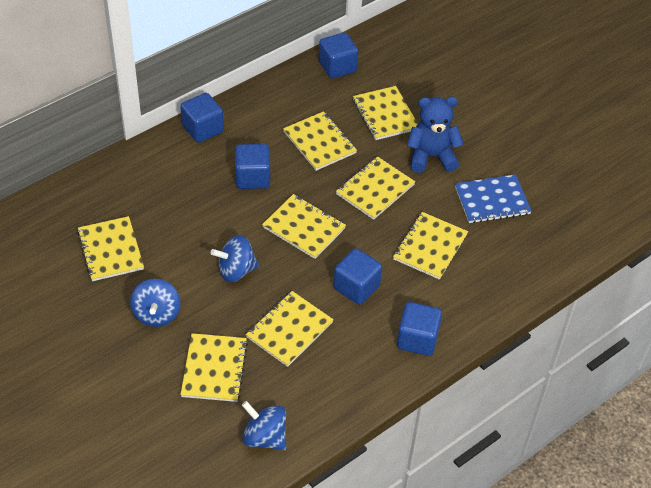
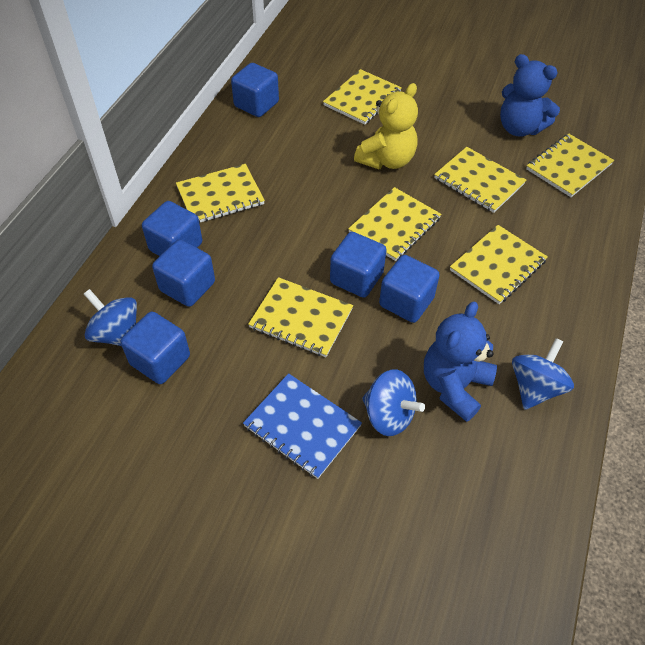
blue cube: 5 -> 6
blue teddy bear: 1 -> 2
yellow notebook: 8 -> 7
yellow teddy bear: 0 -> 1

